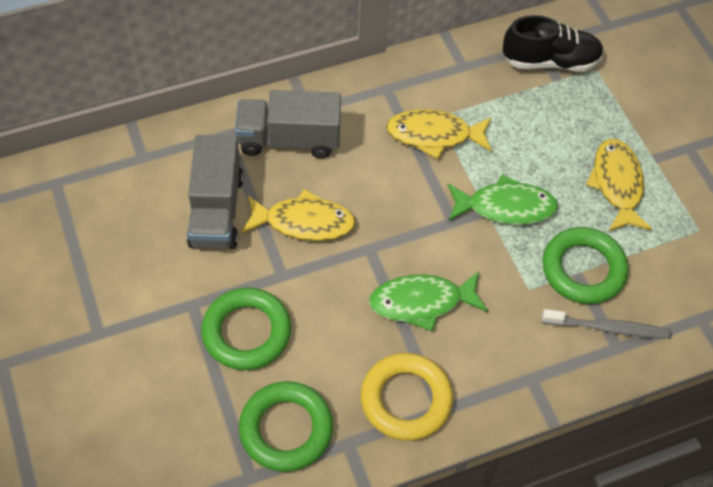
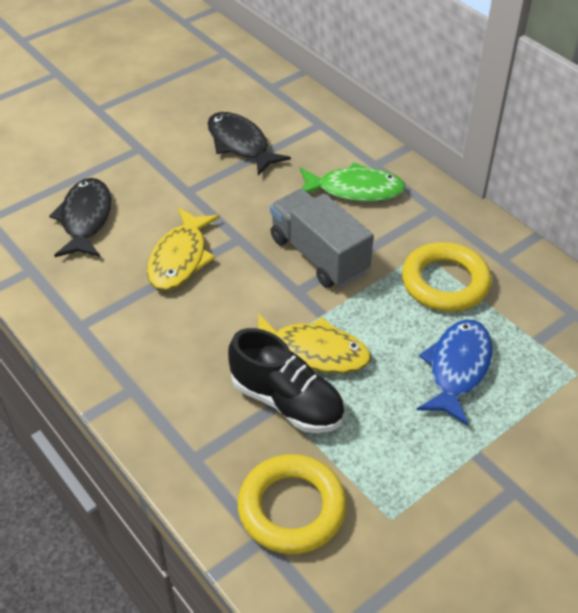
black fish: 0 -> 2
blue fish: 0 -> 1
green fish: 2 -> 1
green ring: 3 -> 0
grey toothbrush: 1 -> 0
grey truck: 2 -> 1
yellow fish: 3 -> 2
yellow ring: 1 -> 2

